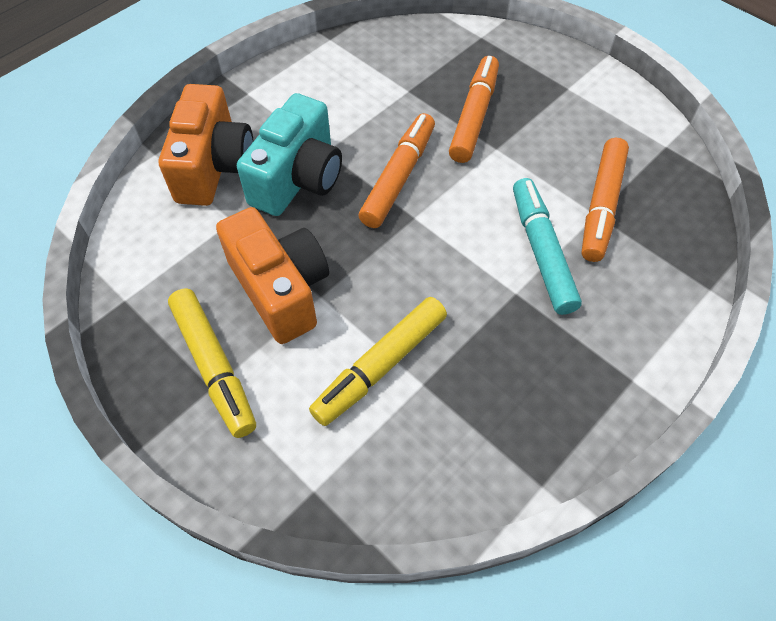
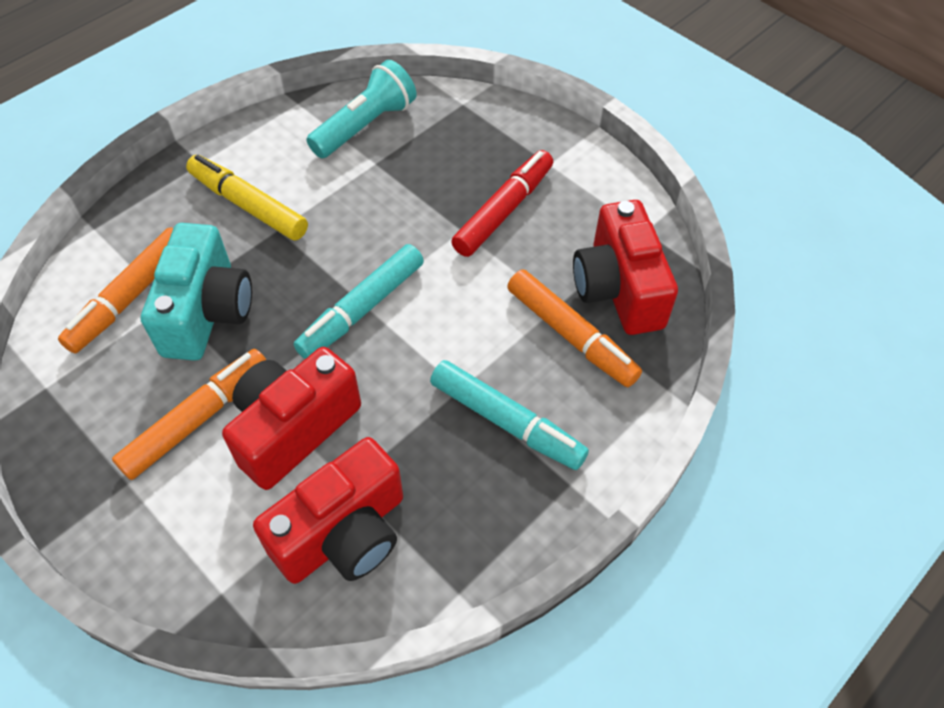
orange camera: 2 -> 0
red camera: 0 -> 3
red marker: 0 -> 1
turquoise flashlight: 0 -> 1
turquoise marker: 1 -> 2
yellow marker: 2 -> 1

